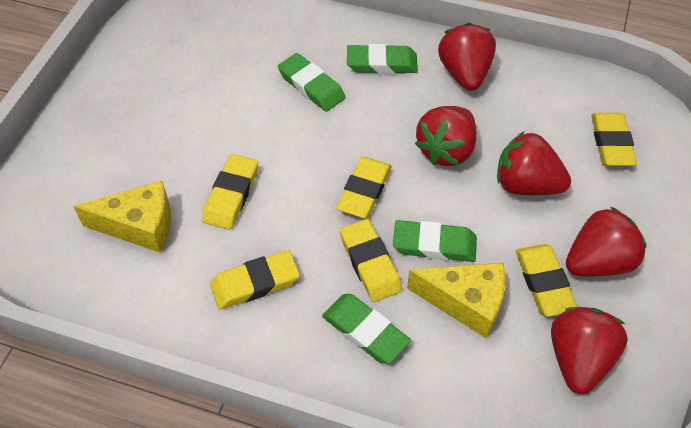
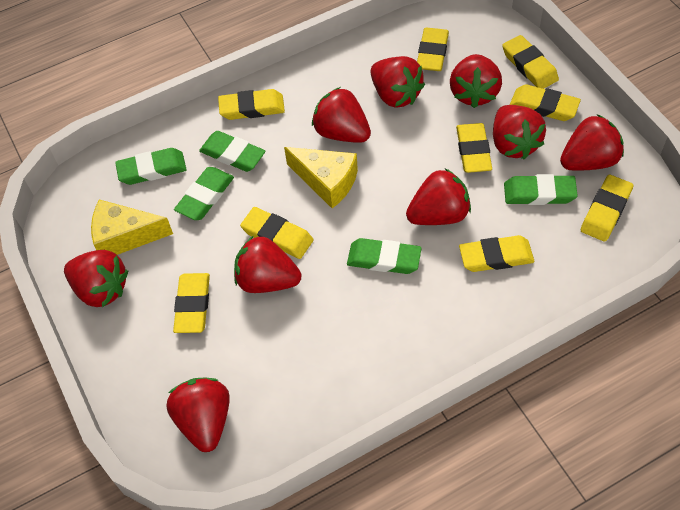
green eraser: 4 -> 5
red strawberry: 5 -> 9
yellow eraser: 6 -> 9

